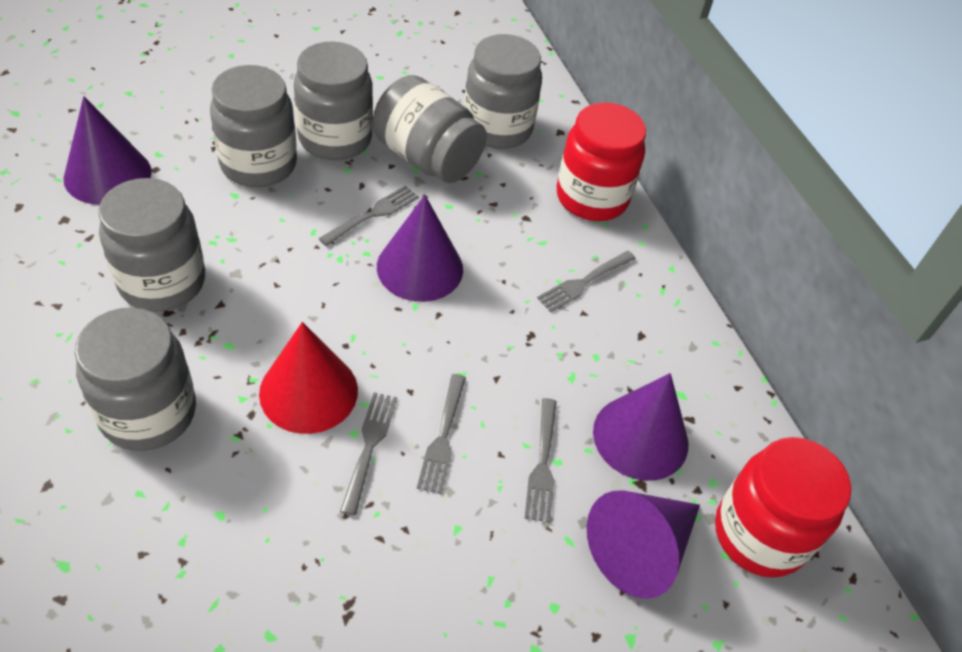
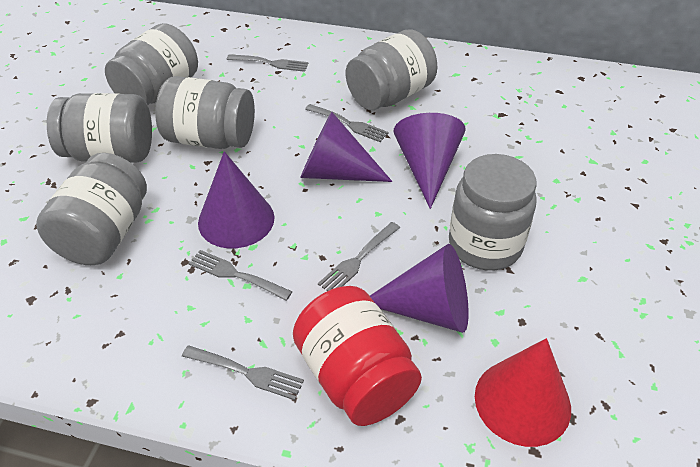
red jar: 2 -> 1

